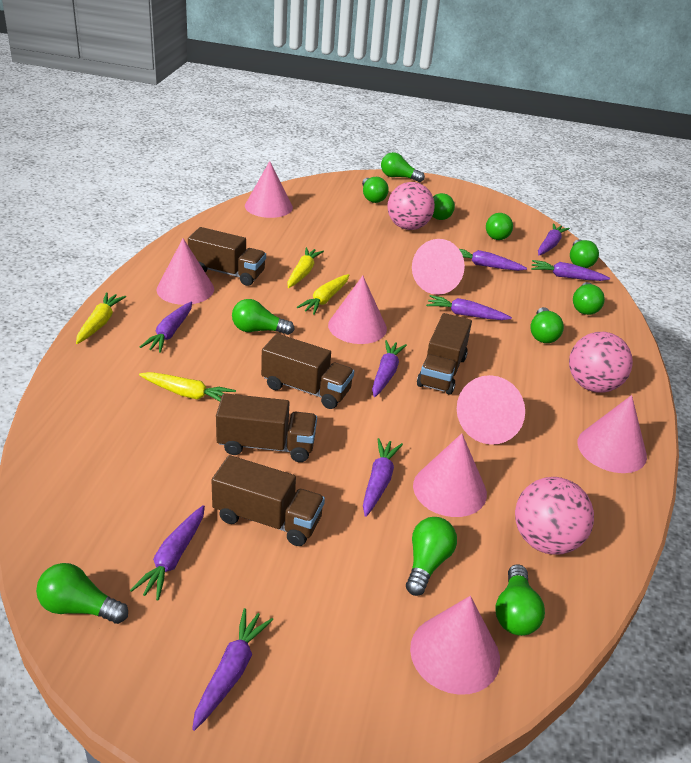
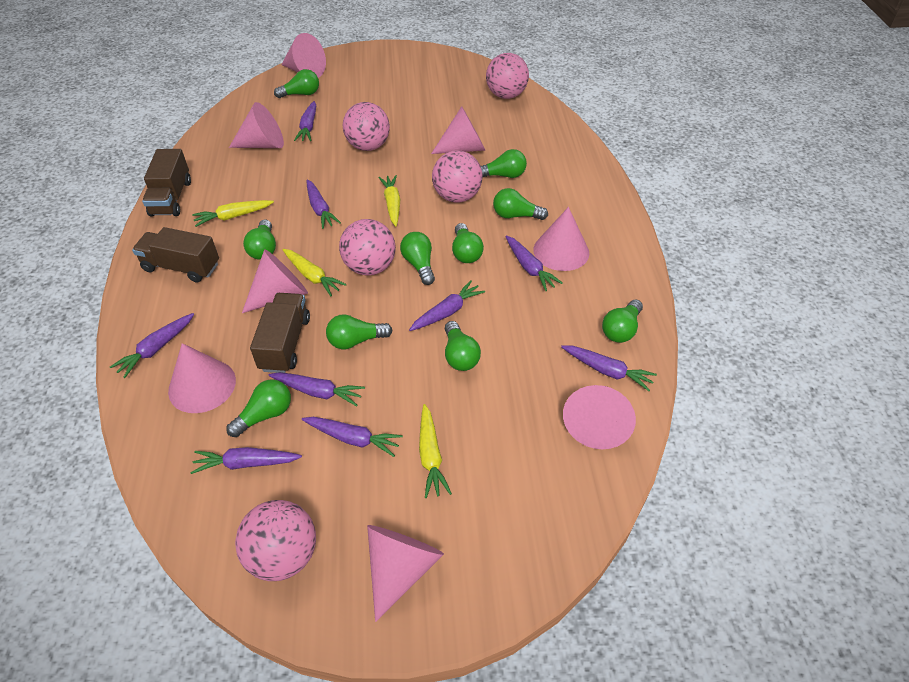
brown truck: 5 -> 3
green light bulb: 11 -> 10
pink ball: 3 -> 5

